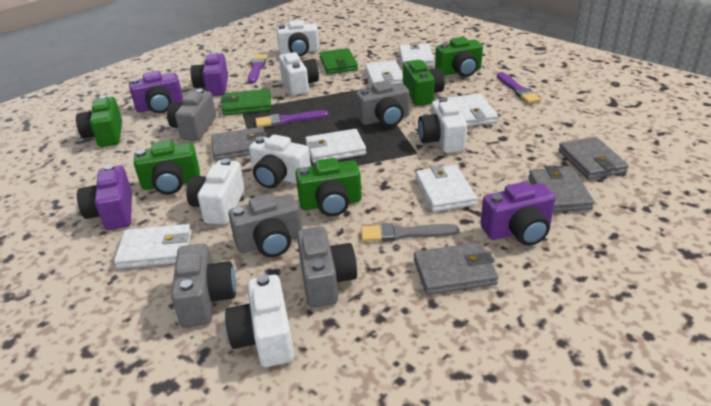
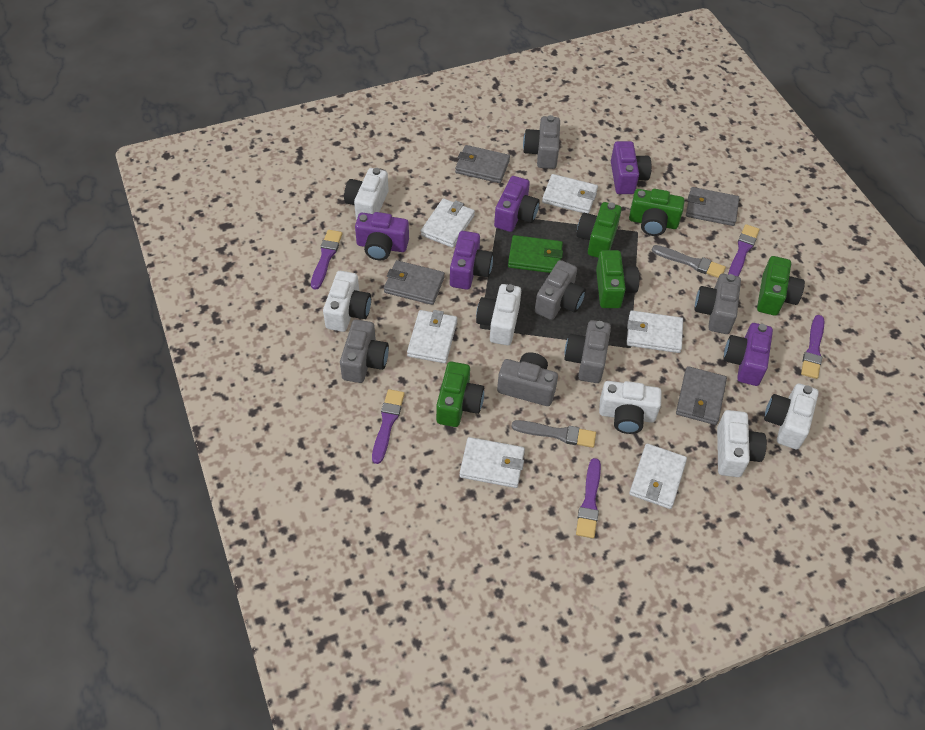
green wallet: 2 -> 1
grey brush: 1 -> 2
grey camera: 5 -> 6
purple brush: 3 -> 5
purple camera: 4 -> 5

